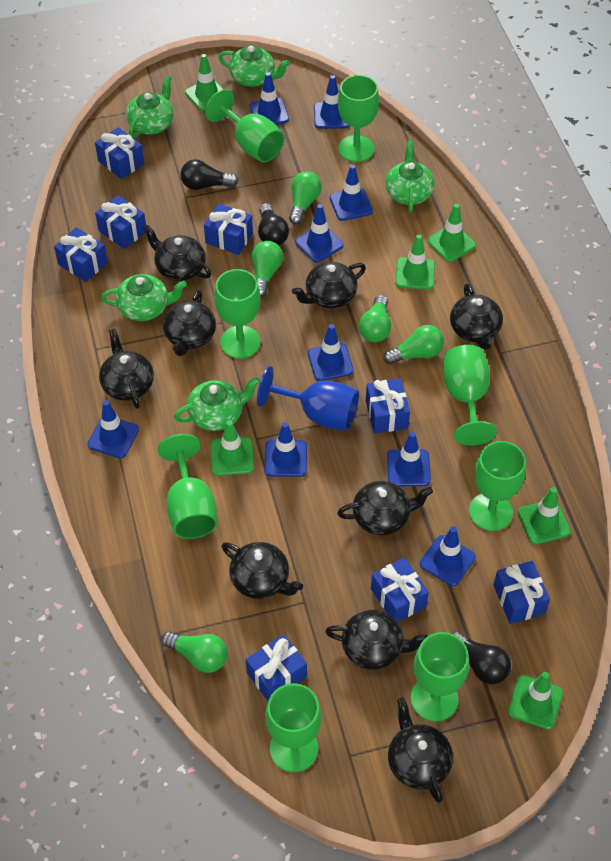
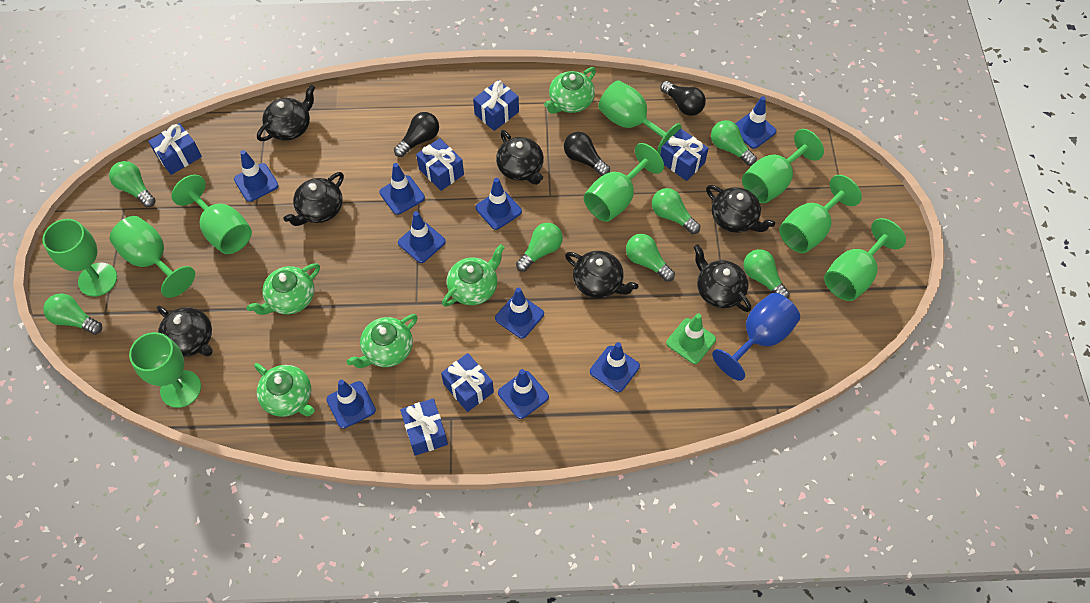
black teapot: 9 -> 7
blue gift: 8 -> 6
green goblet: 8 -> 9
green light bulb: 5 -> 7
green traffic cone: 6 -> 1

